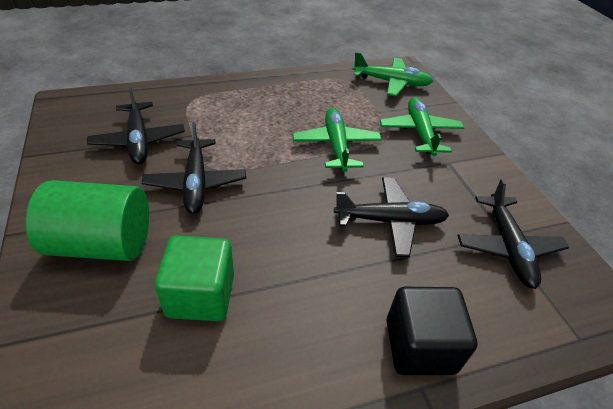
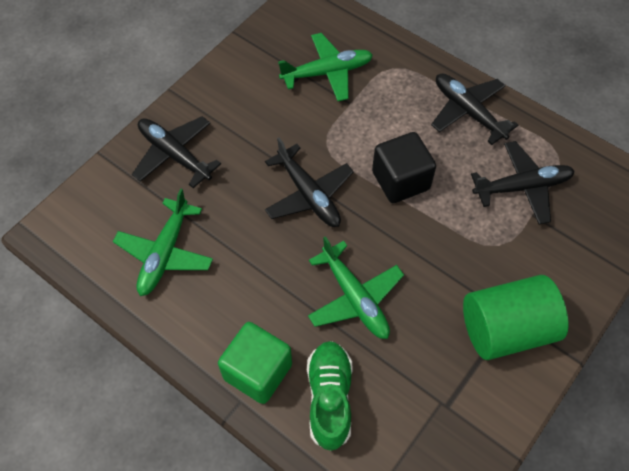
green shoe: 0 -> 1

